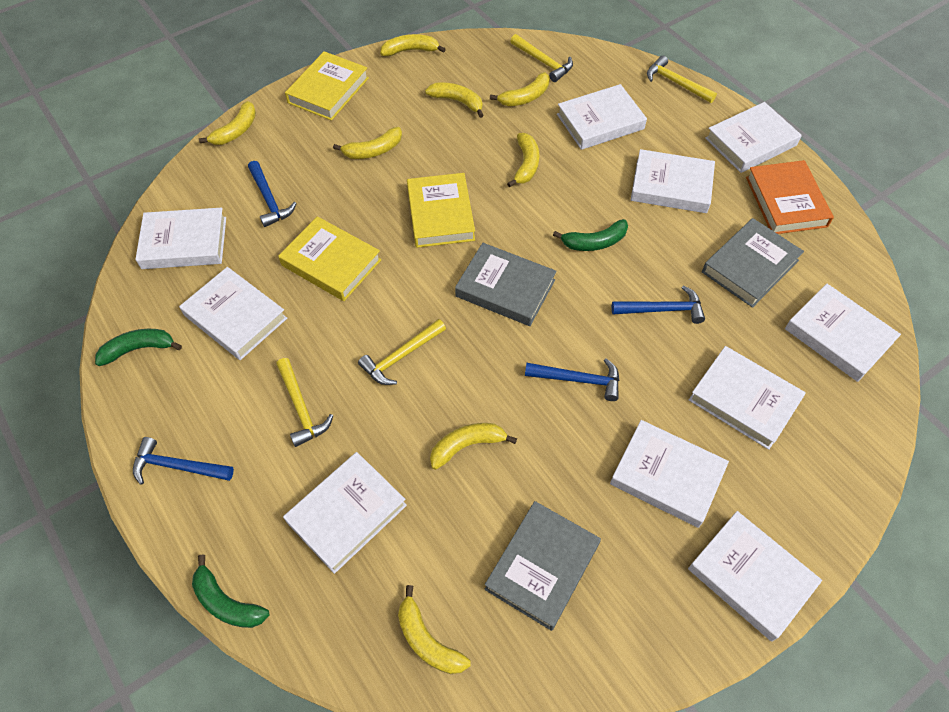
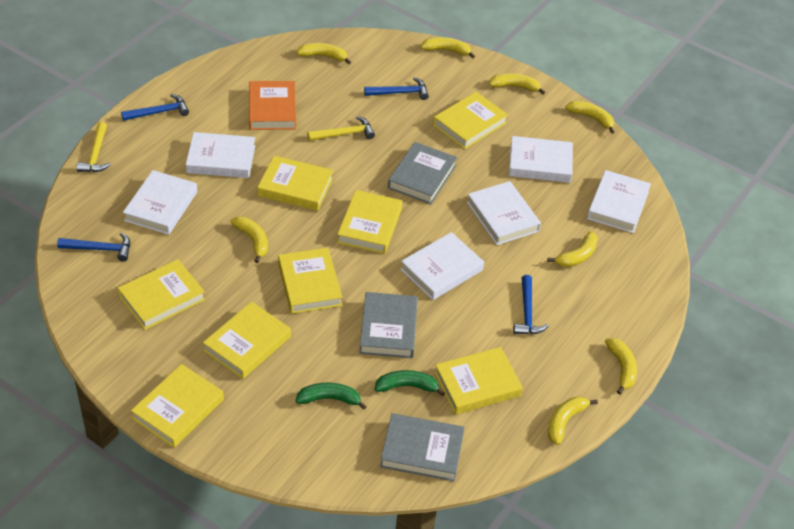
green banana: 3 -> 2
white book: 10 -> 6
yellow book: 3 -> 8
yellow hammer: 4 -> 2

